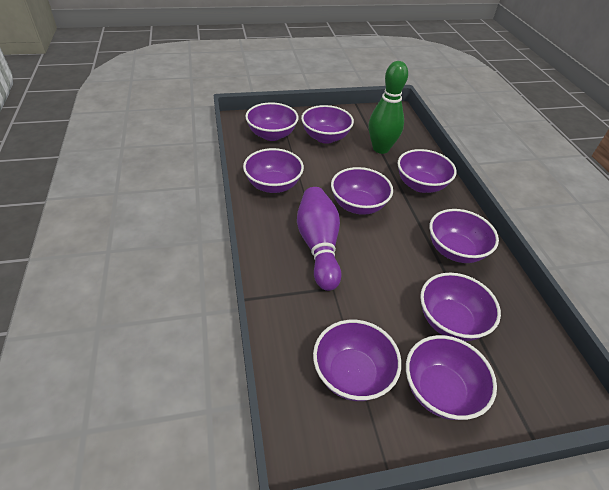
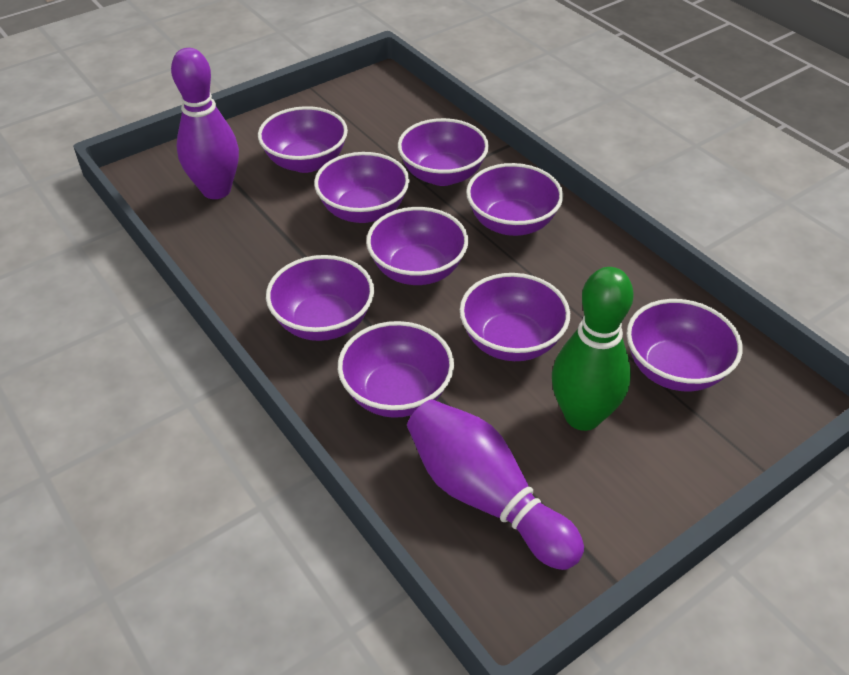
purple bowling pin: 1 -> 2

